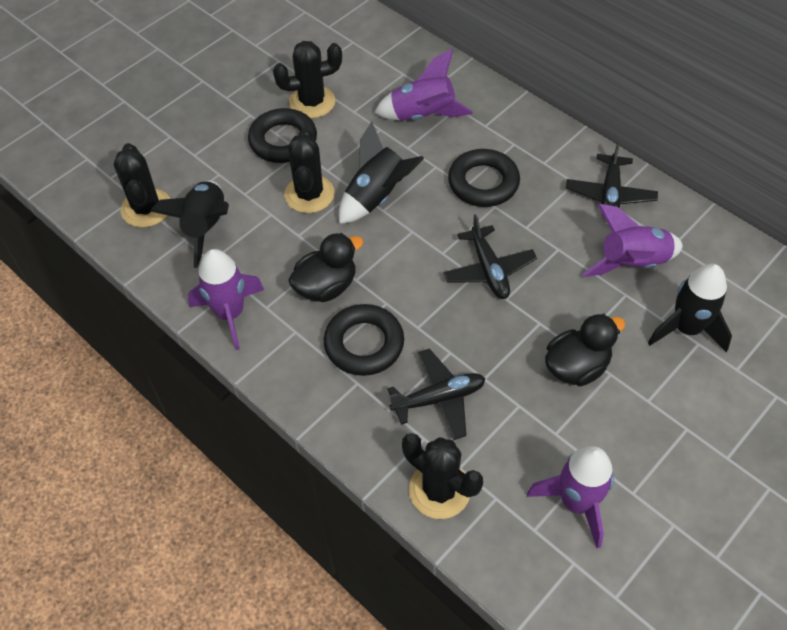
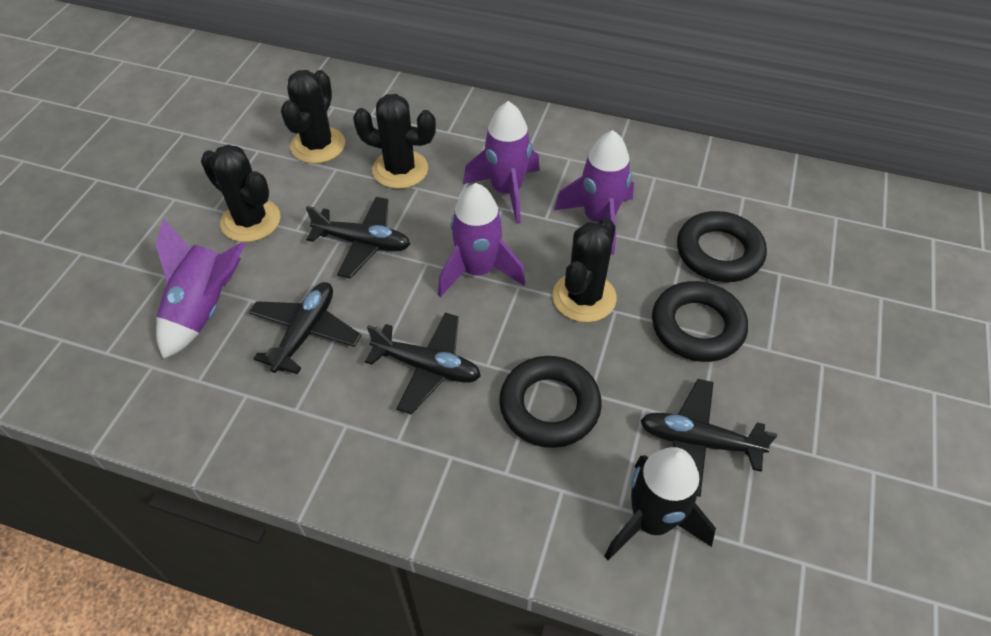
black duck: 2 -> 0
black plane: 3 -> 4
black rocket: 3 -> 1

